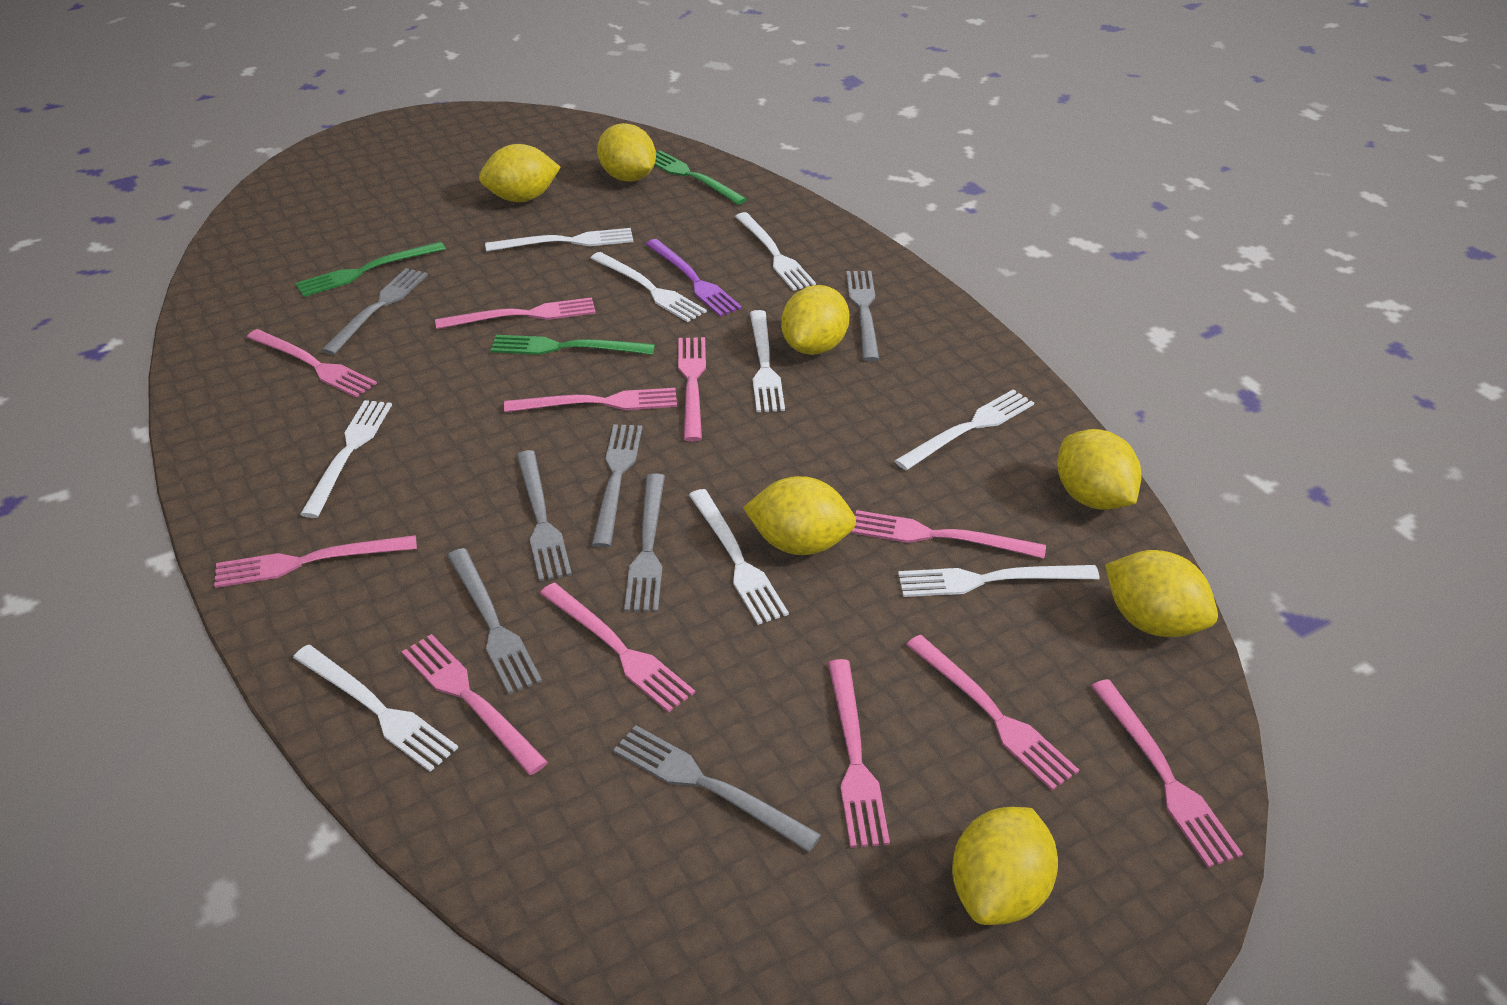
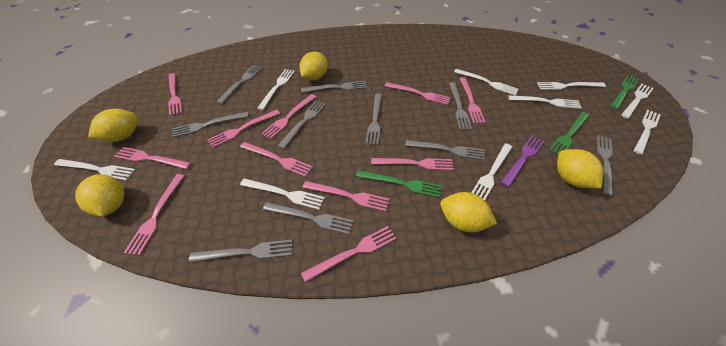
grey fork: 7 -> 10
yellow lemon: 7 -> 5

